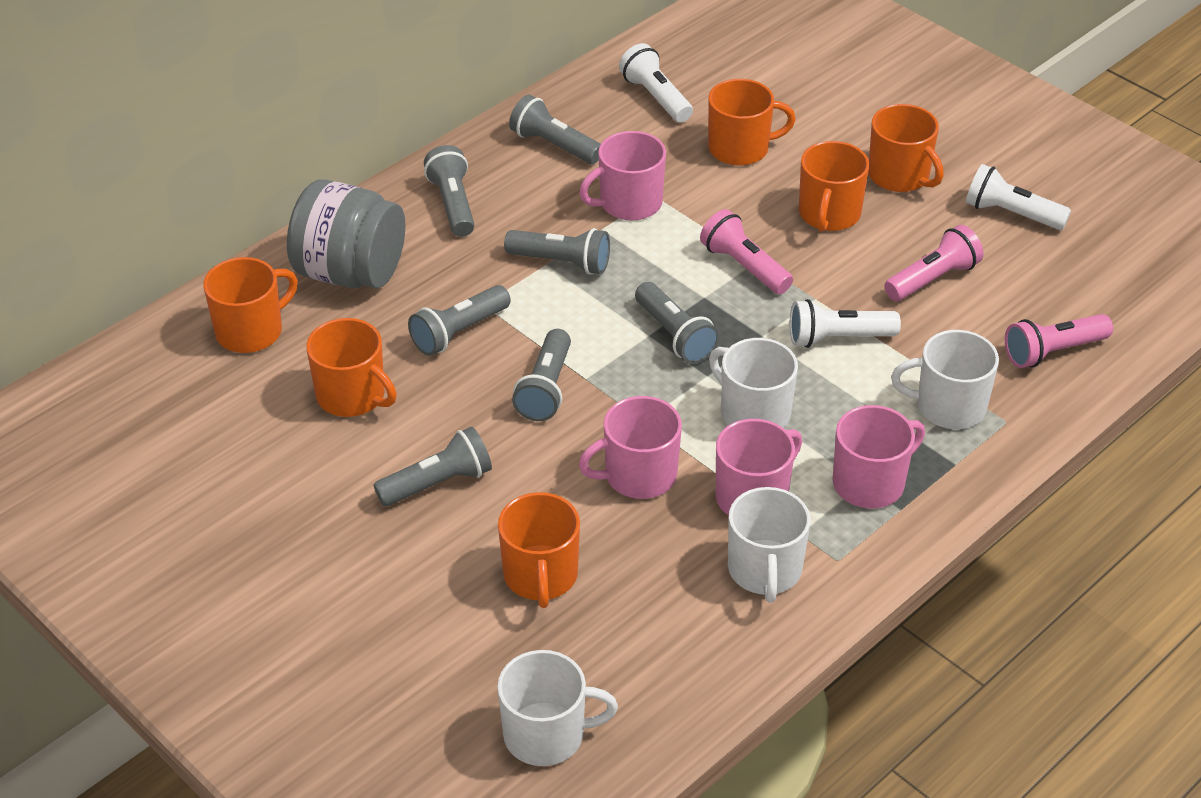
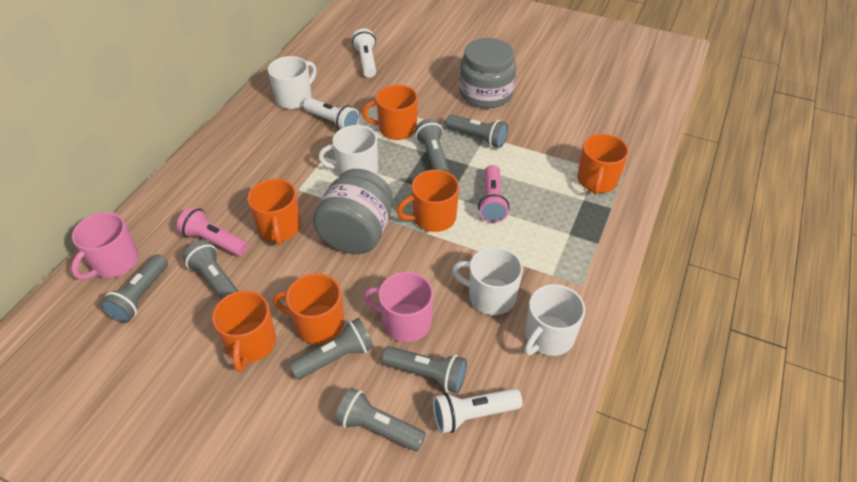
grey jar: 1 -> 2
pink flashlight: 3 -> 2
pink mug: 4 -> 2

